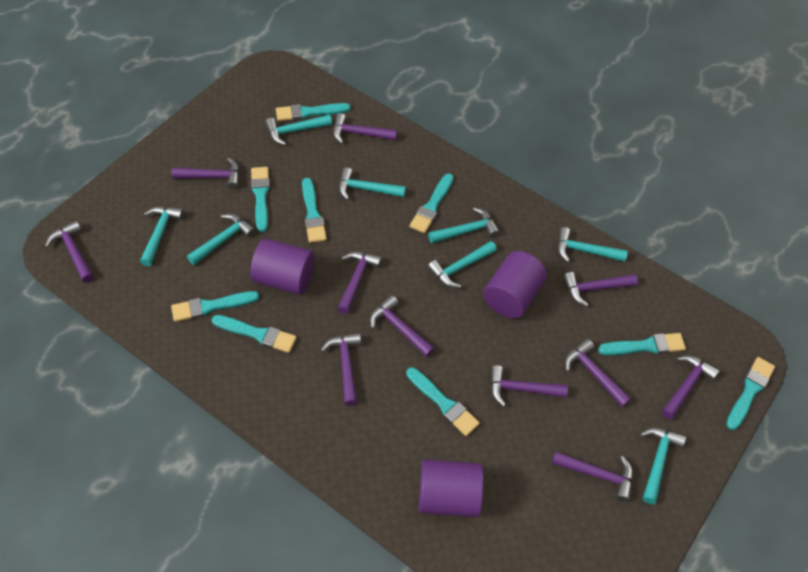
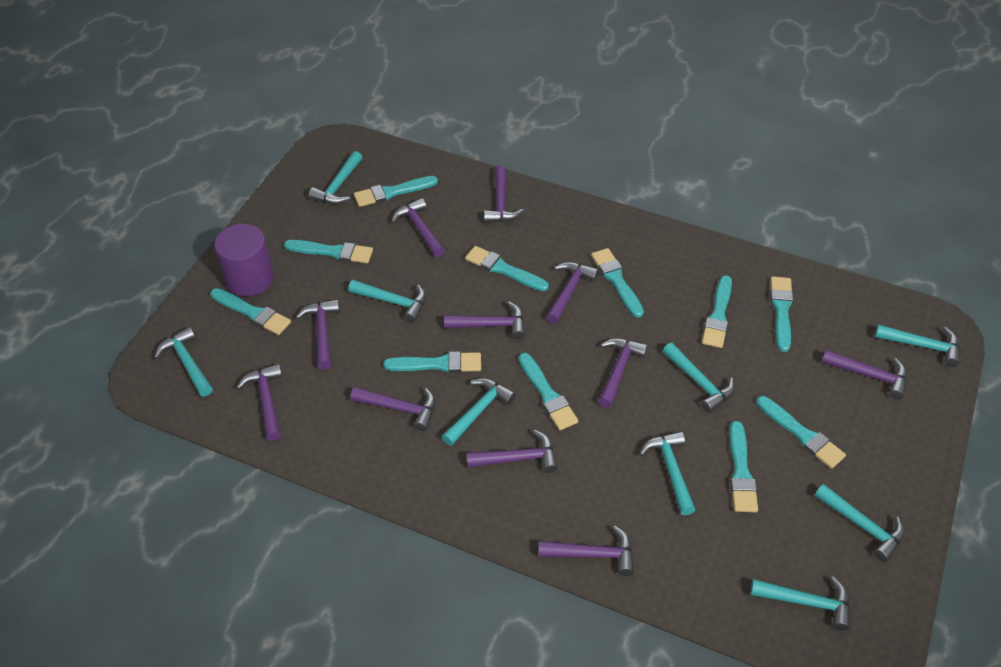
purple cylinder: 3 -> 1
turquoise brush: 9 -> 11
turquoise hammer: 8 -> 9

